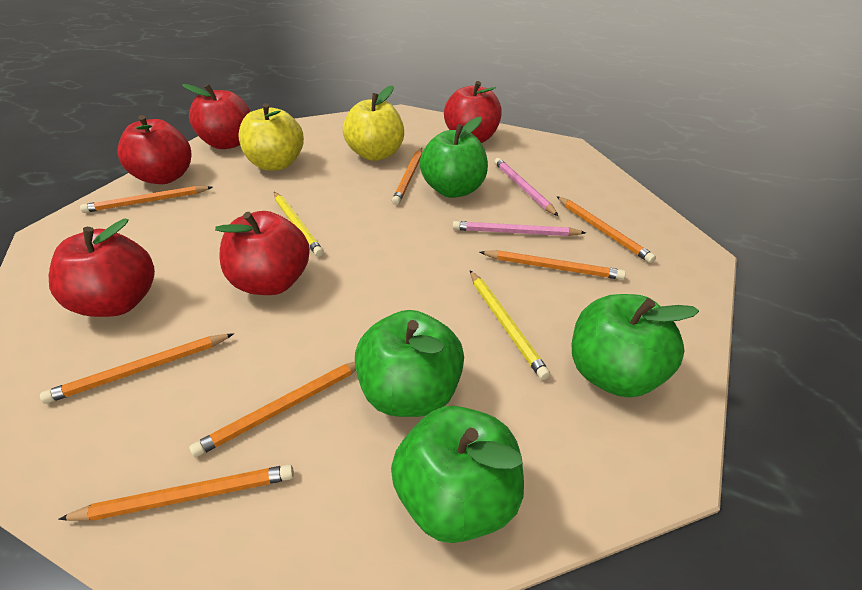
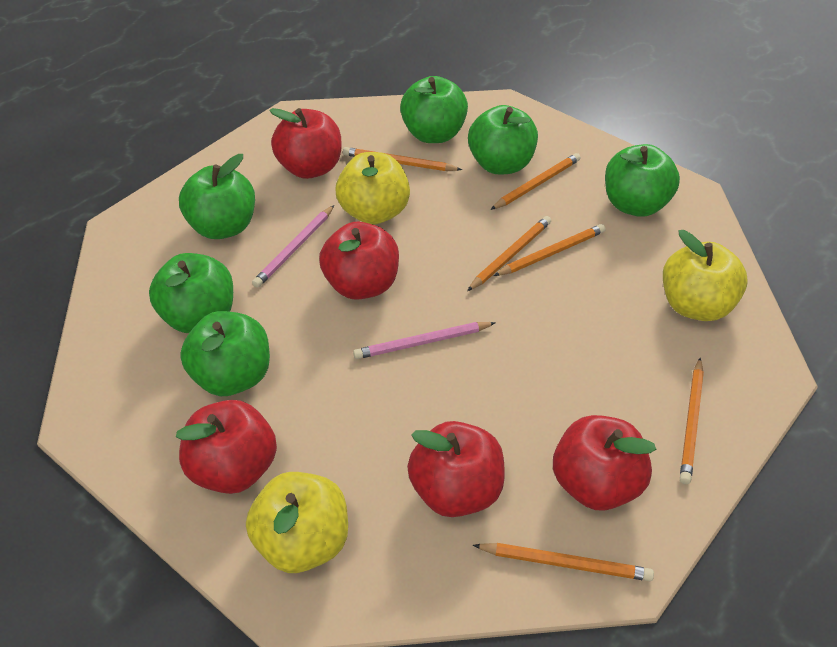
green apple: 4 -> 6
orange pencil: 7 -> 6
yellow apple: 2 -> 3
yellow pencil: 2 -> 0

